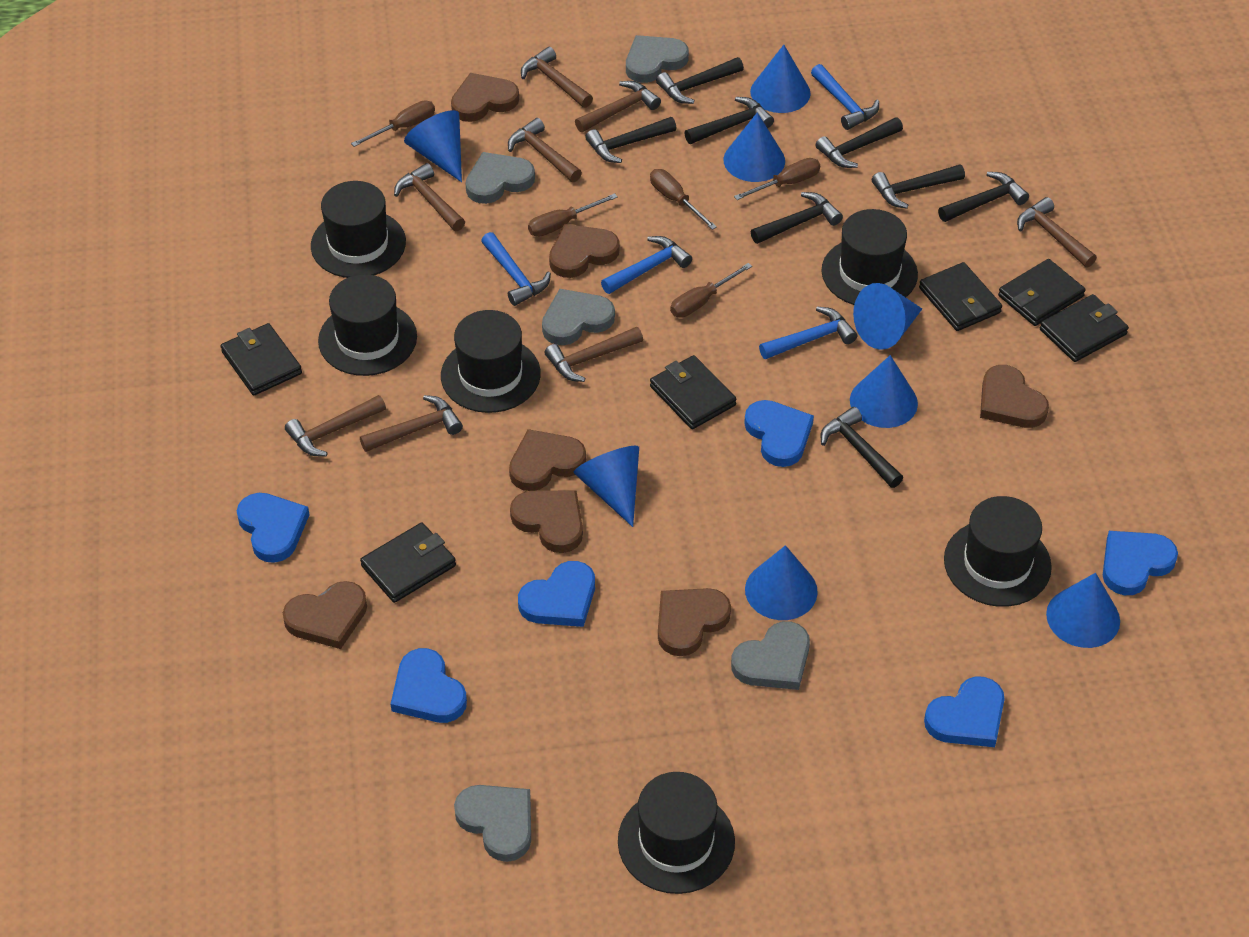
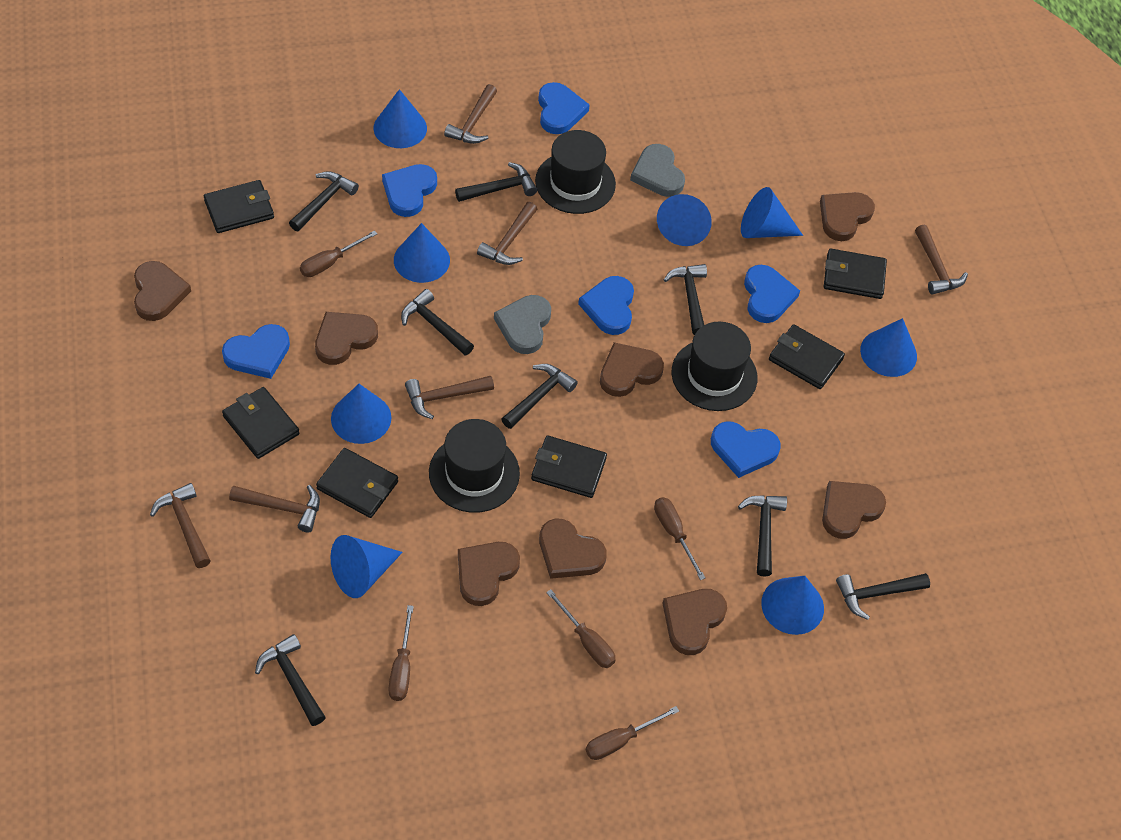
black hat: 6 -> 3
blue hammer: 4 -> 0
brown hammer: 8 -> 6
brown heart: 7 -> 8
grey heart: 5 -> 2

